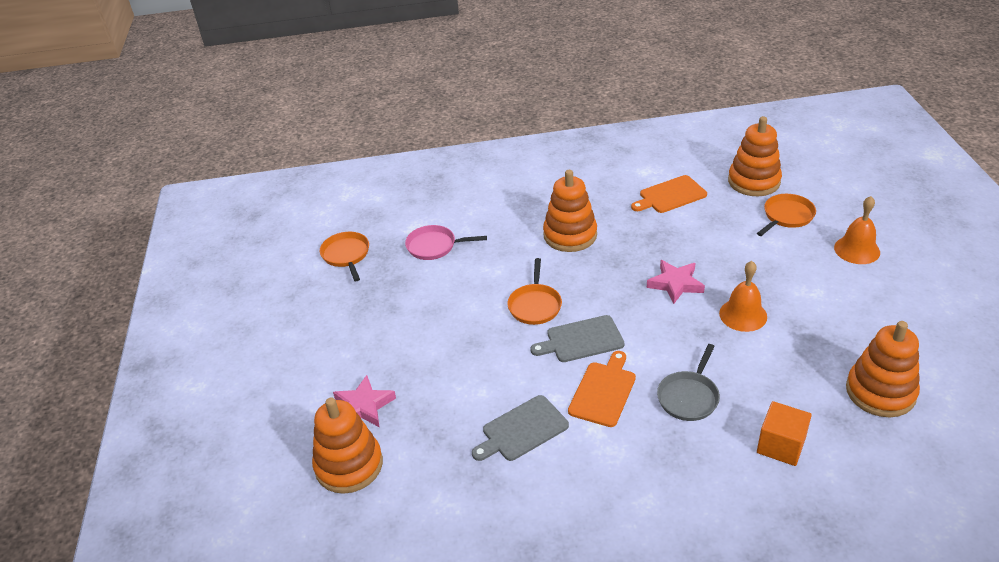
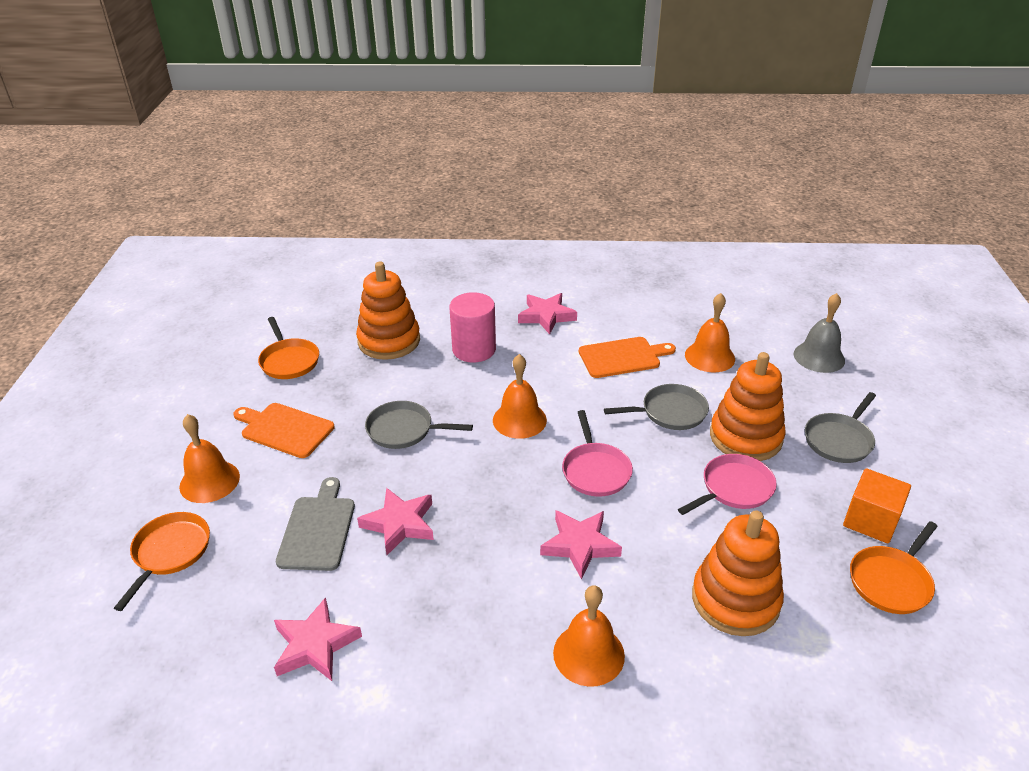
grey bell: 0 -> 1
grey cutting board: 2 -> 1
grey pan: 1 -> 3
orange bell: 2 -> 4
orange stacking toy: 4 -> 3
pink cylinder: 0 -> 1
pink pan: 1 -> 2
pink star: 2 -> 4

